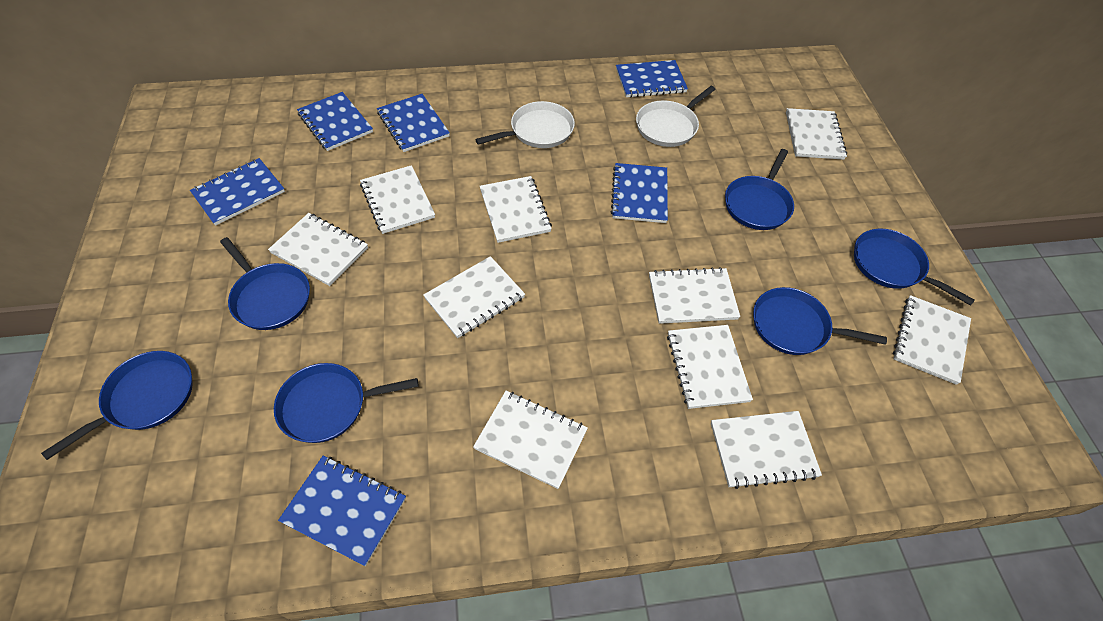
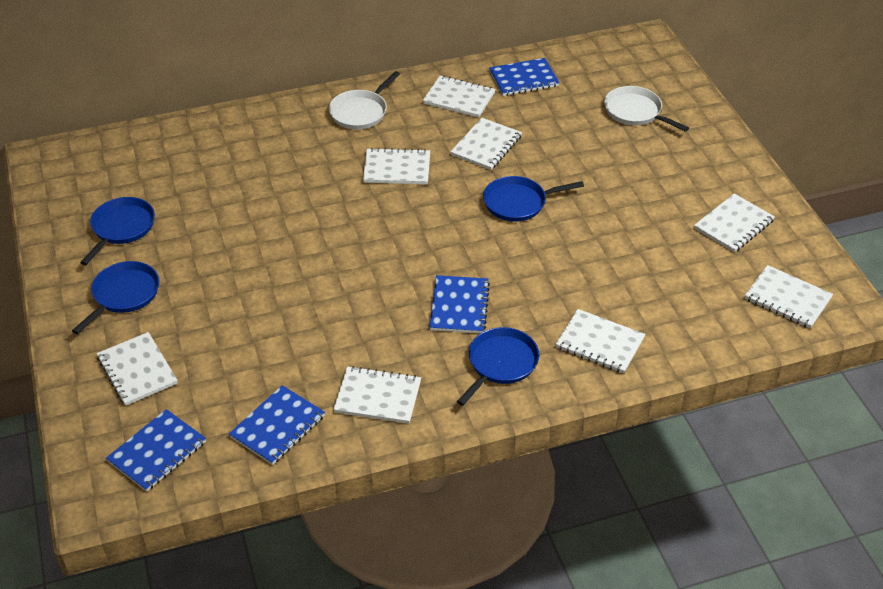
blue notebook: 6 -> 4
blue pan: 6 -> 4
white notebook: 10 -> 8

